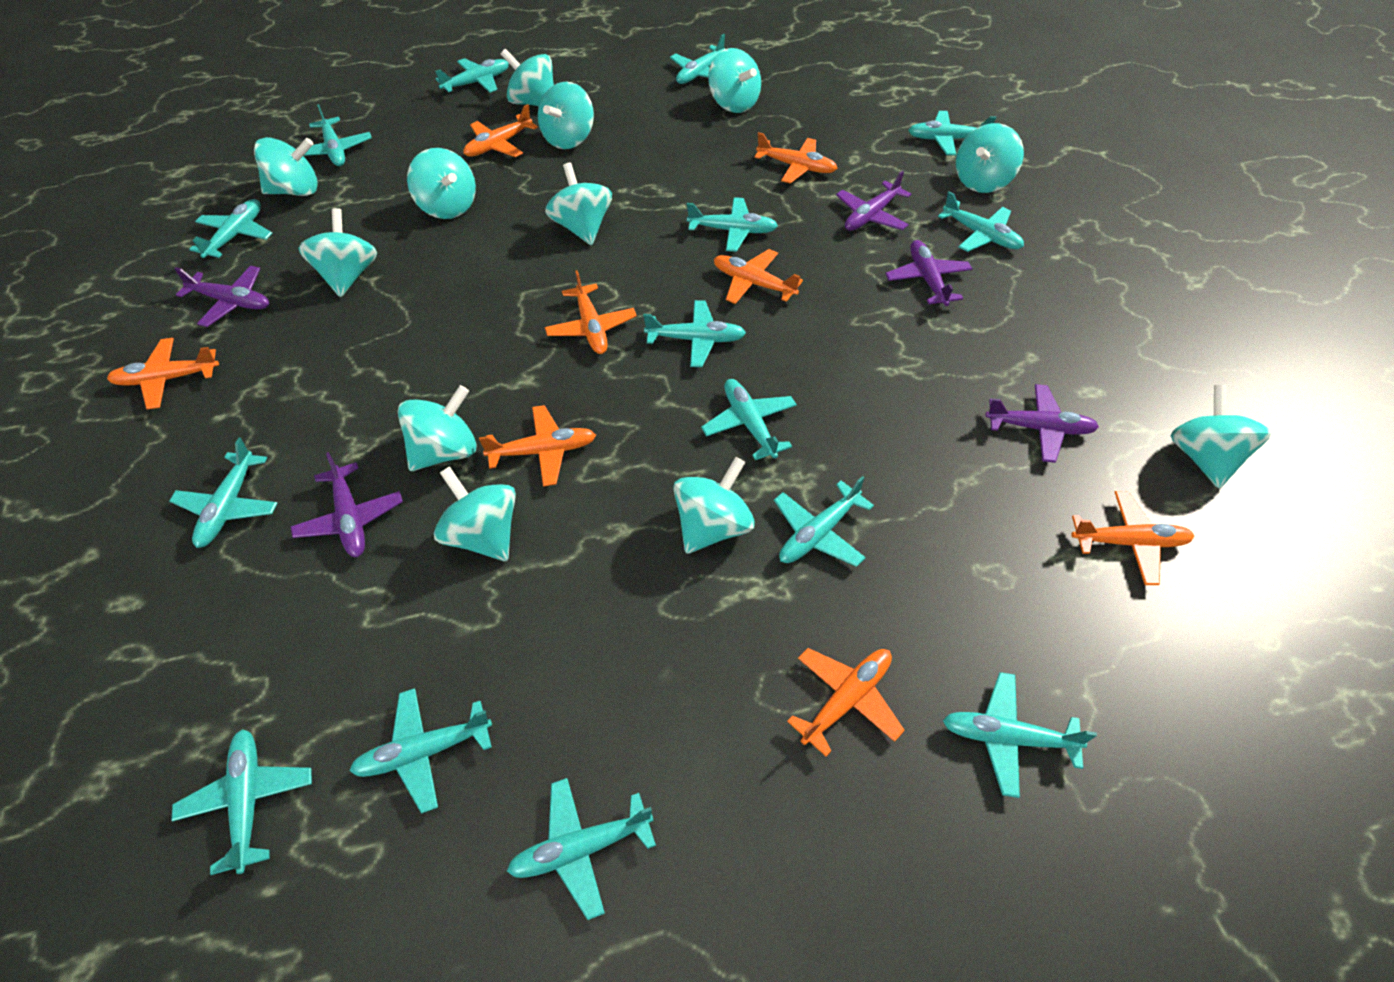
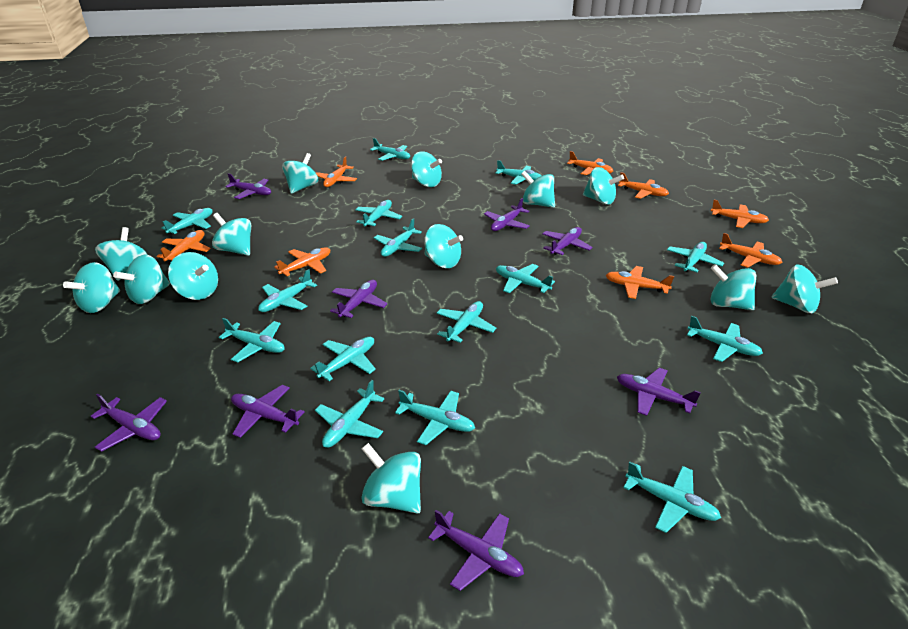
purple plane: 5 -> 8
turquoise spinning top: 12 -> 13

